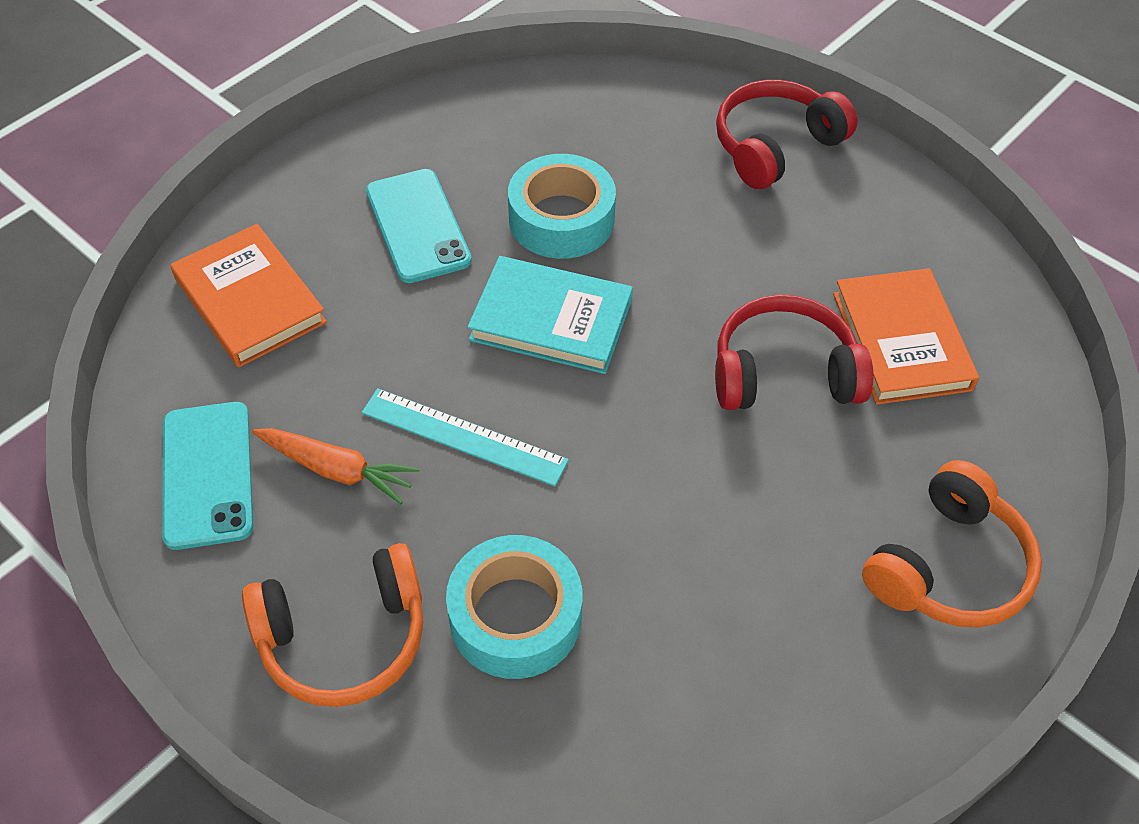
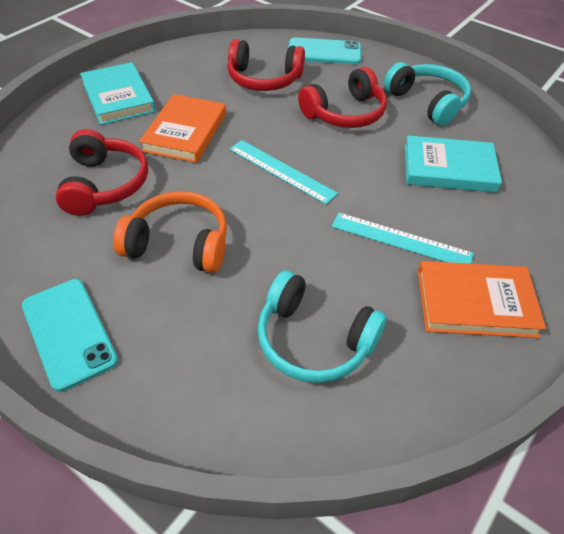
orange carrot: 1 -> 0
orange headphones: 2 -> 1
red headphones: 2 -> 3
turquoise book: 1 -> 2
turquoise headphones: 0 -> 2
turquoise ruler: 1 -> 2
turquoise tape: 2 -> 0

